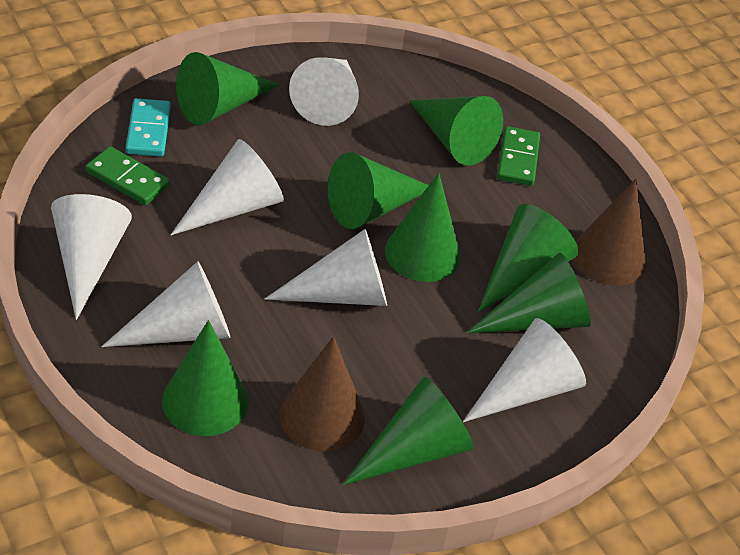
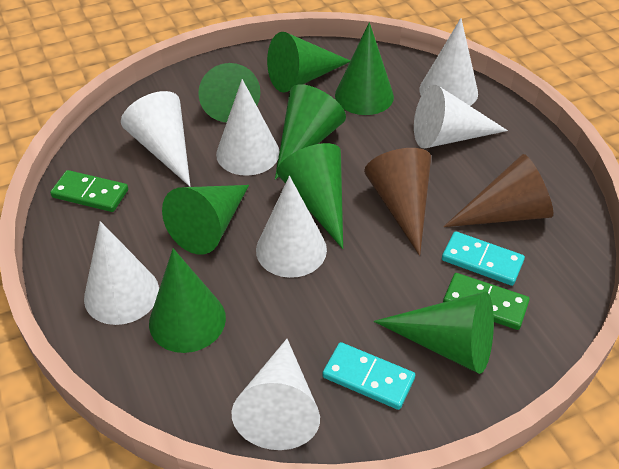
turquoise domino: 1 -> 2
white cone: 6 -> 7

